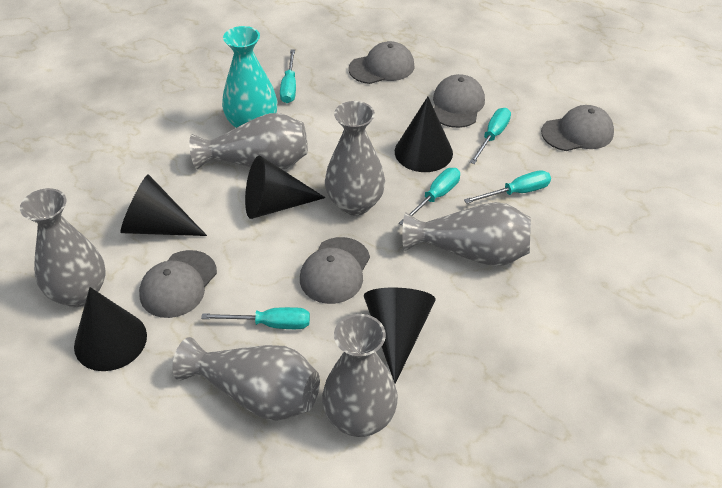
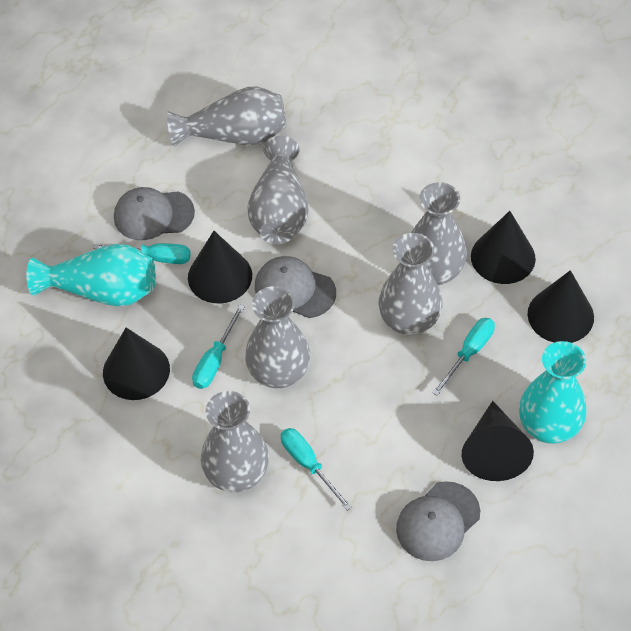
grey cap: 5 -> 3
turquoise screwdriver: 5 -> 4
turquoise vase: 1 -> 2

